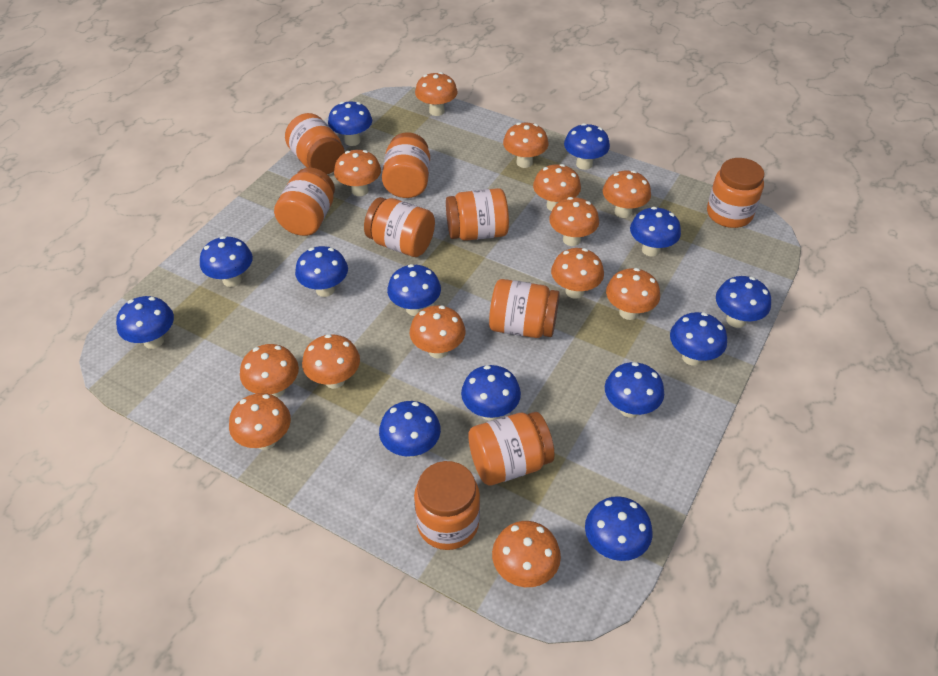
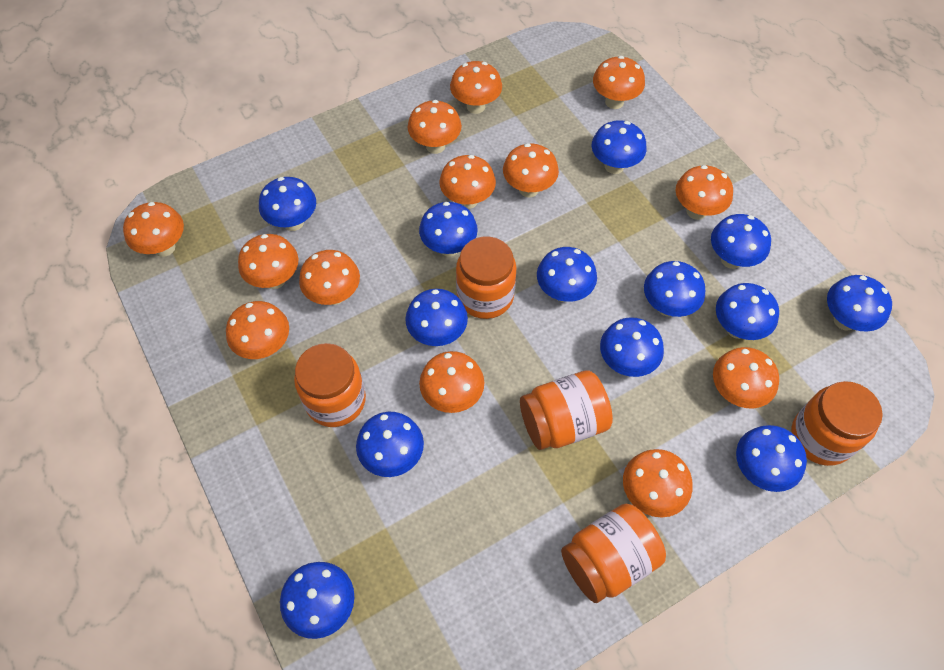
orange jar: 9 -> 5

